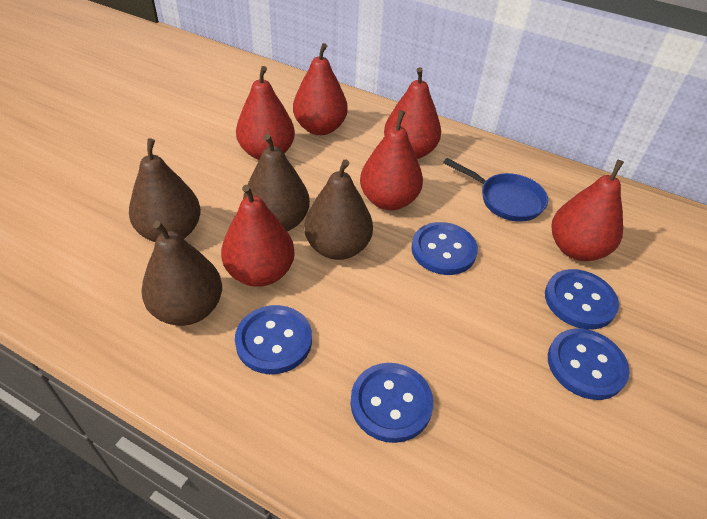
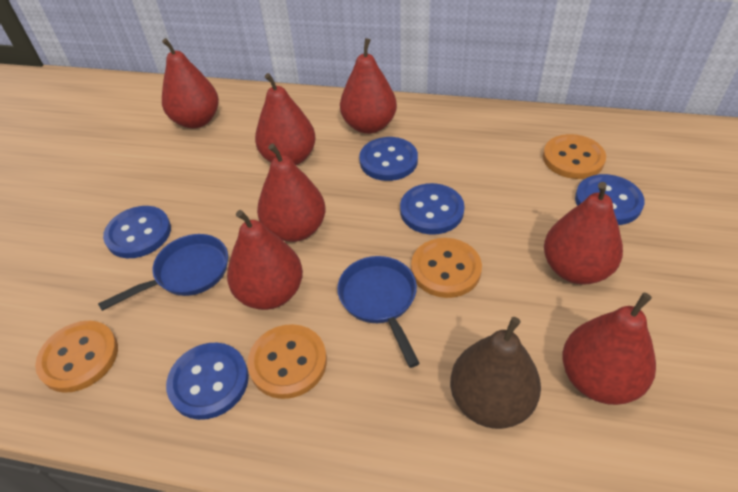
blue pan: 1 -> 2
brown pear: 4 -> 1
orange button: 0 -> 4
red pear: 6 -> 7

